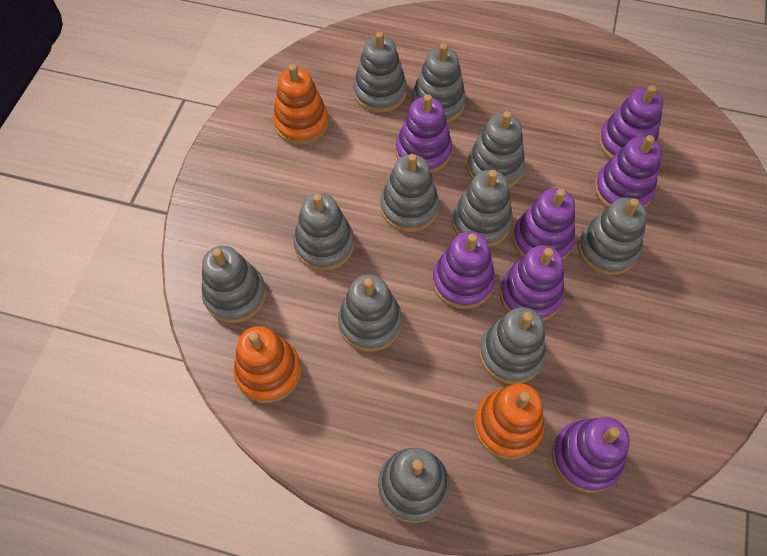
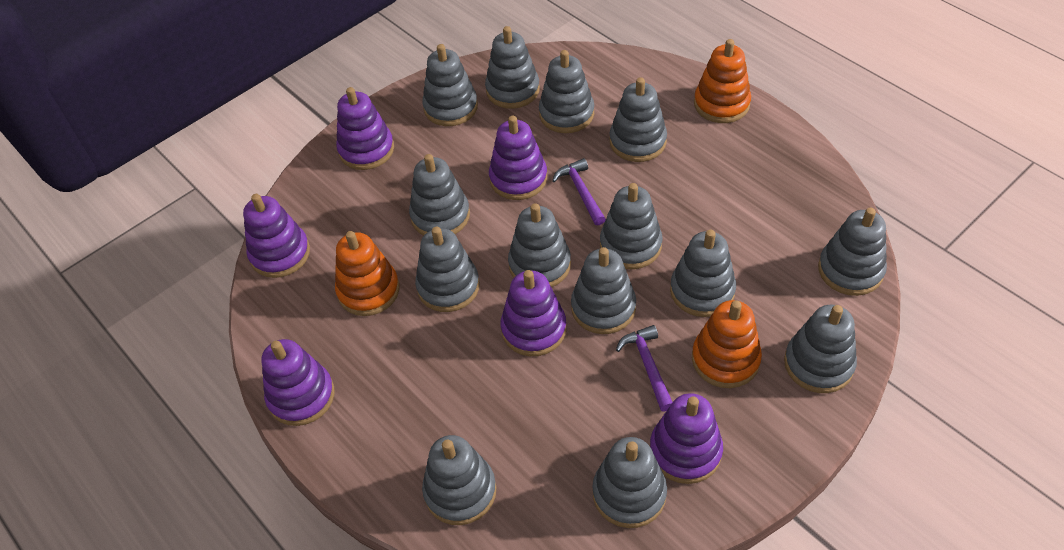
grey stacking toy: 11 -> 14
purple hammer: 0 -> 2
purple stacking toy: 7 -> 6

